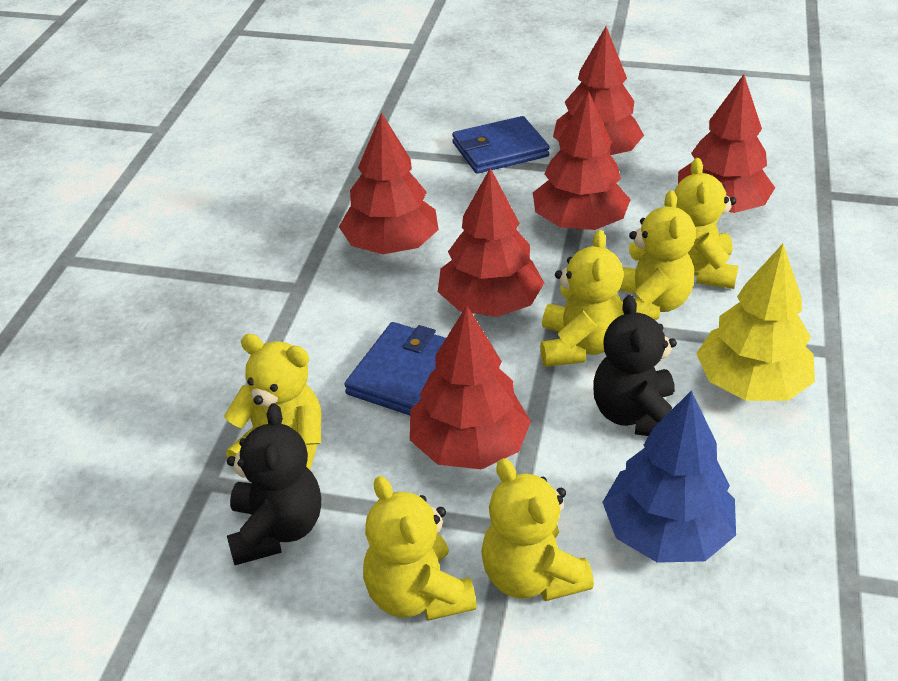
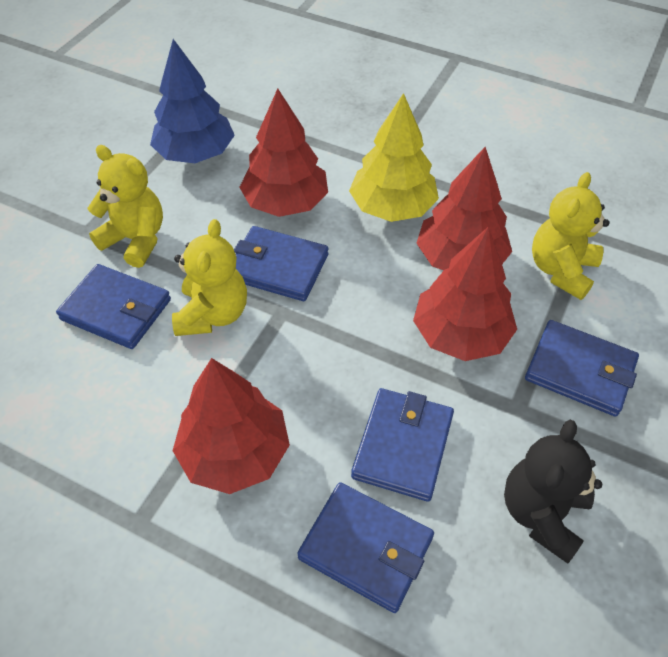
black teddy bear: 2 -> 1
blue wallet: 2 -> 5
red tree: 6 -> 4
yellow teddy bear: 6 -> 3

